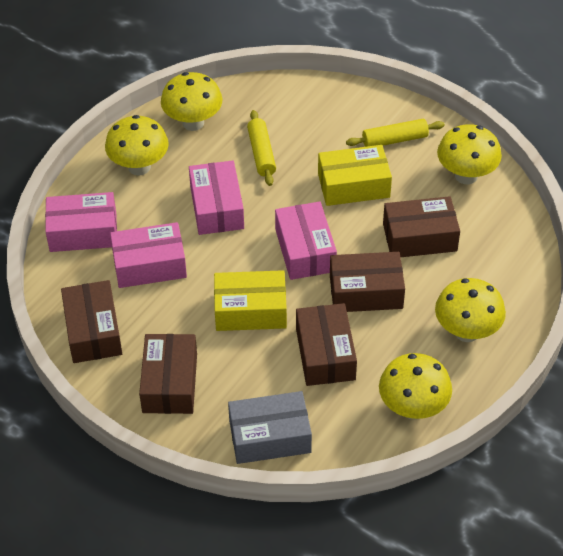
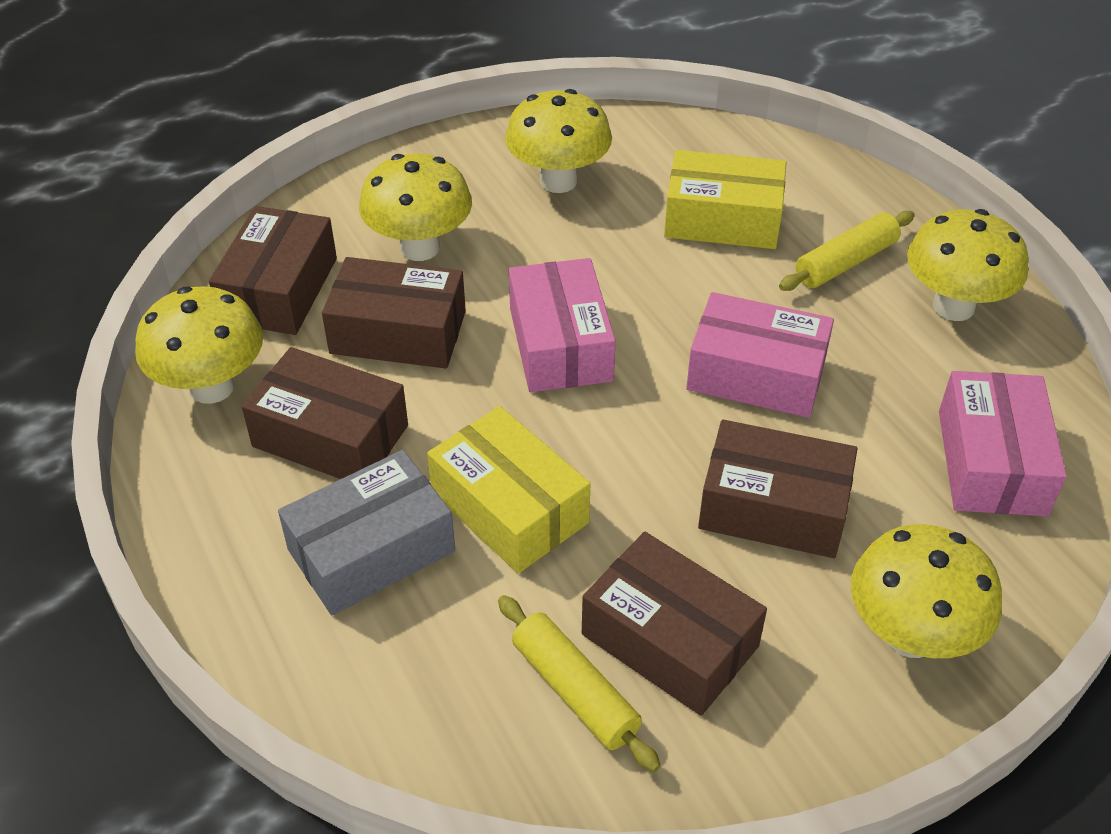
pink box: 4 -> 3

